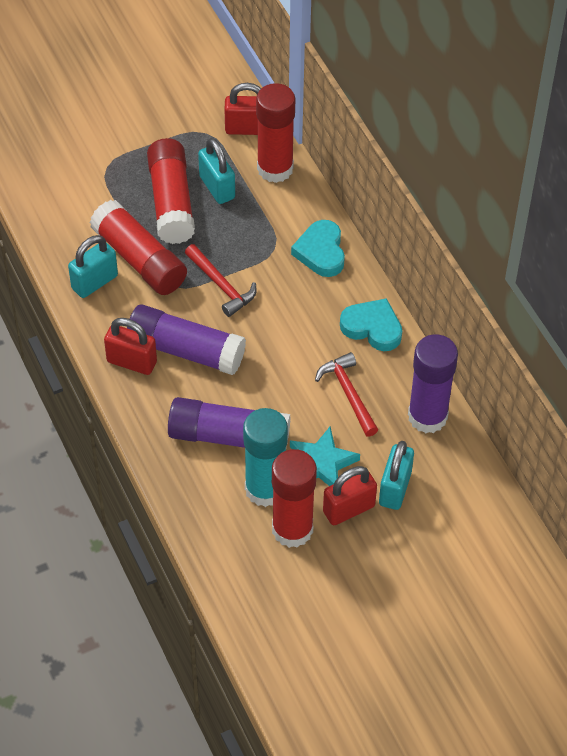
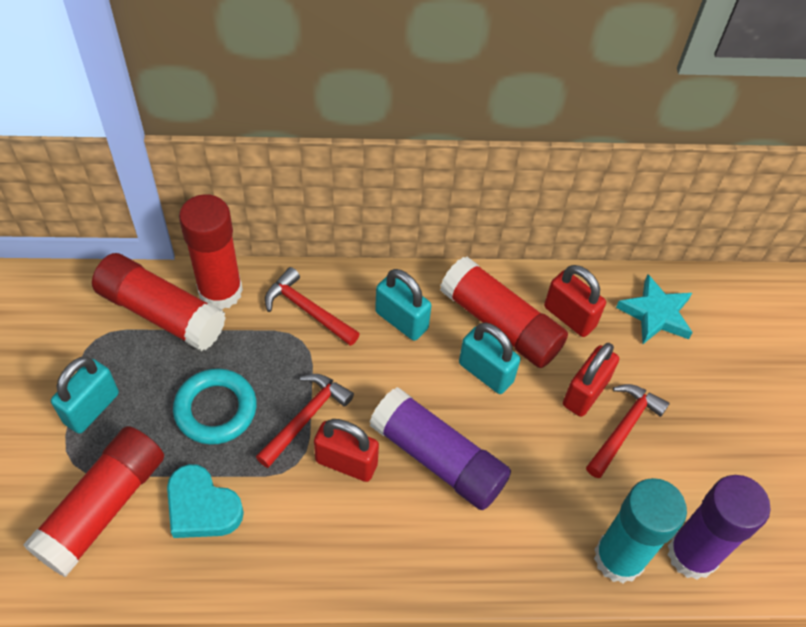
purple glue stick: 3 -> 2
red hammer: 2 -> 3
turquoise heart: 2 -> 1
turquoise ring: 0 -> 1

